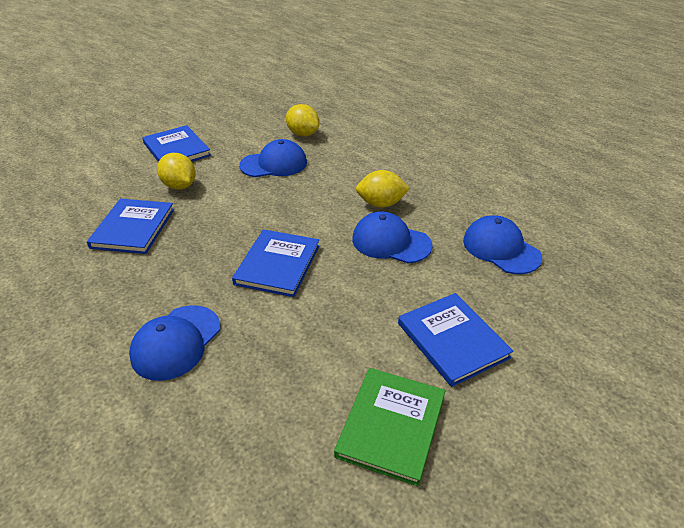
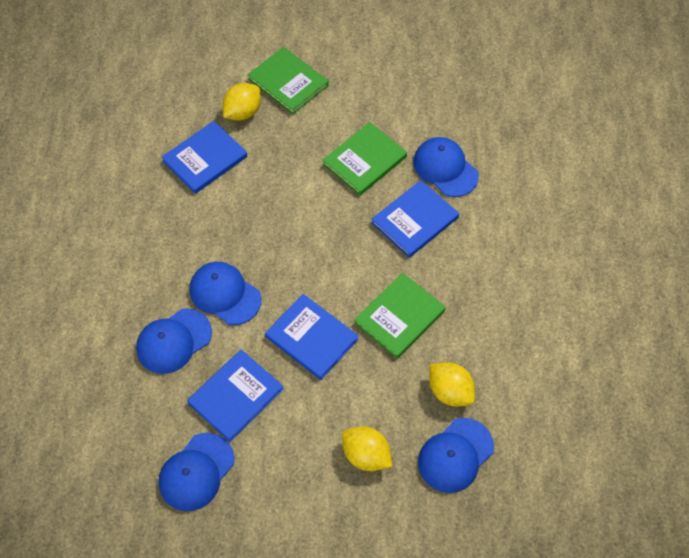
blue cap: 4 -> 5
green book: 1 -> 3

